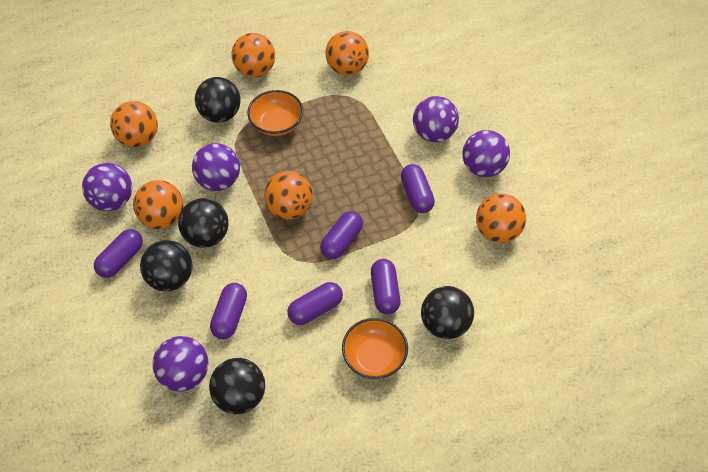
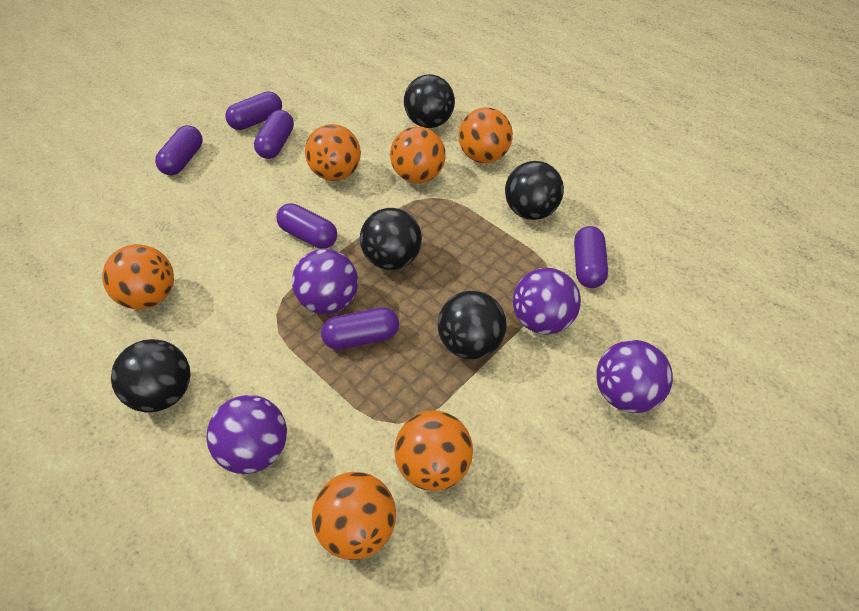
orange bowl: 2 -> 0
purple ball: 5 -> 4

